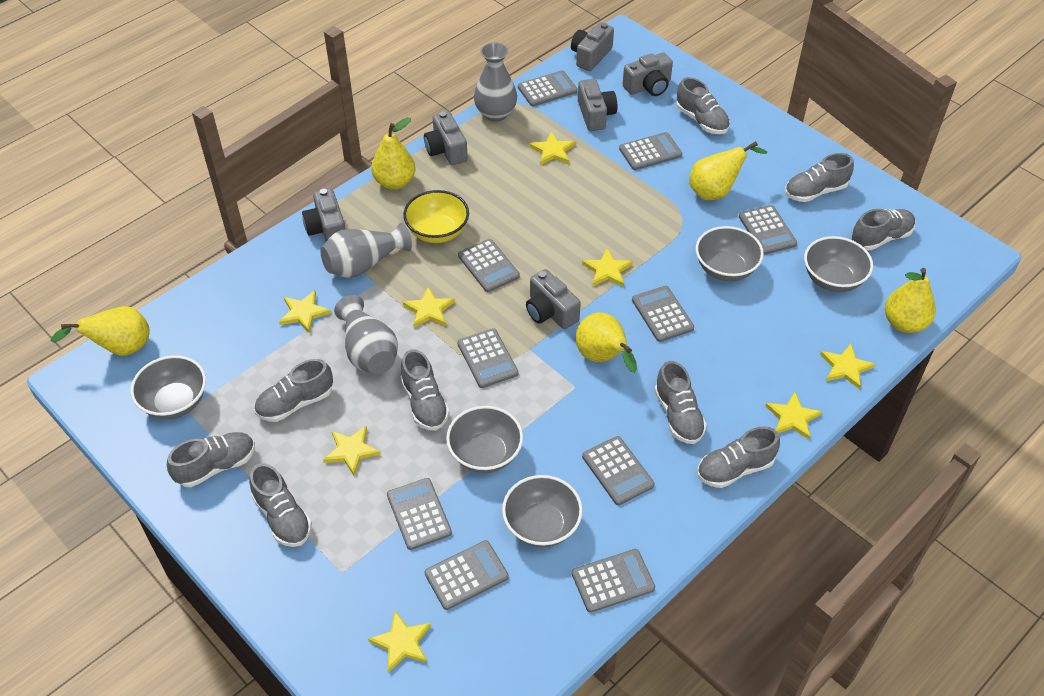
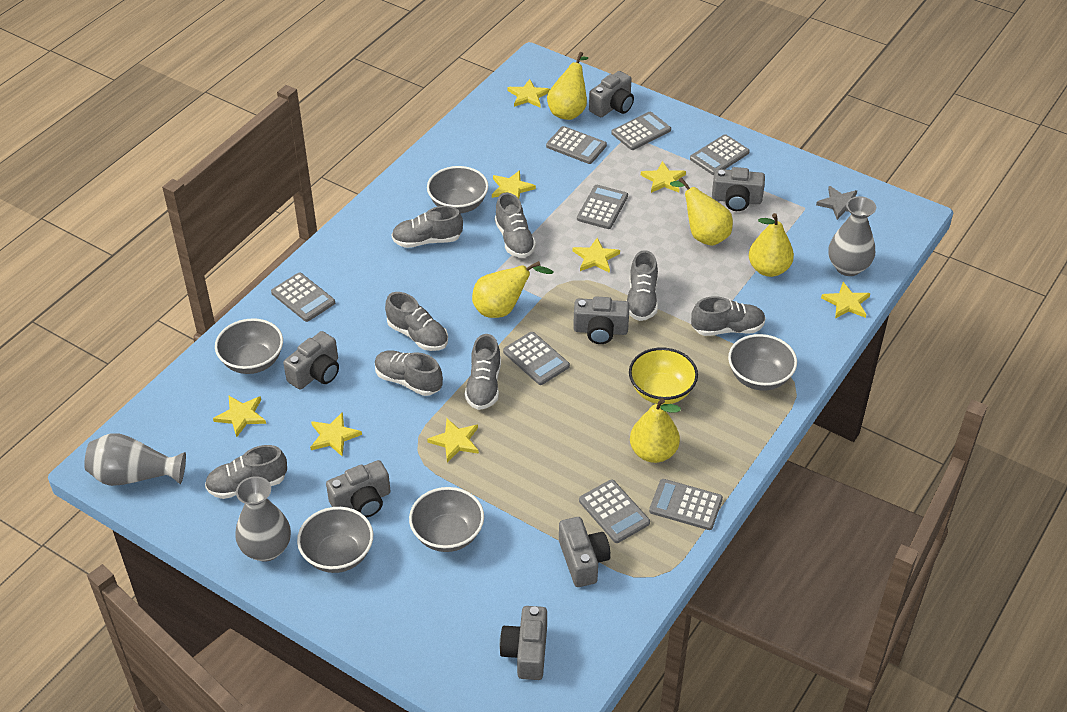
grey calculator: 10 -> 8
grey camera: 6 -> 7
grey shoe: 9 -> 8
grey star: 0 -> 1

